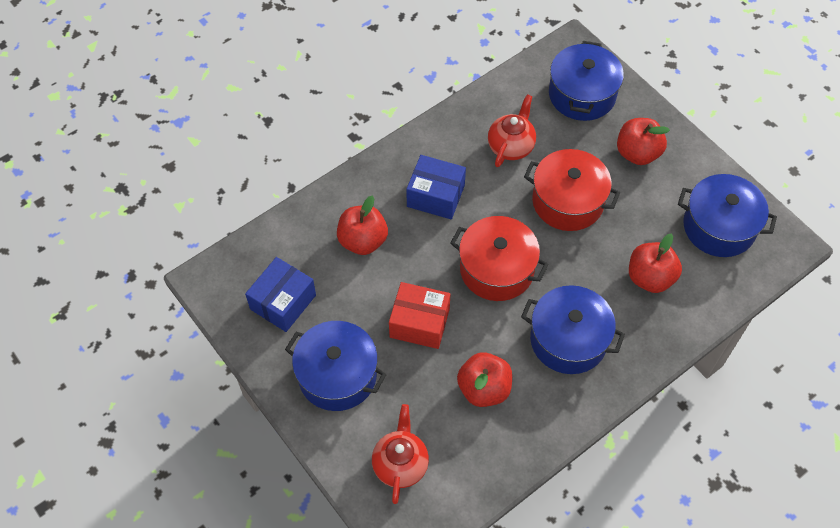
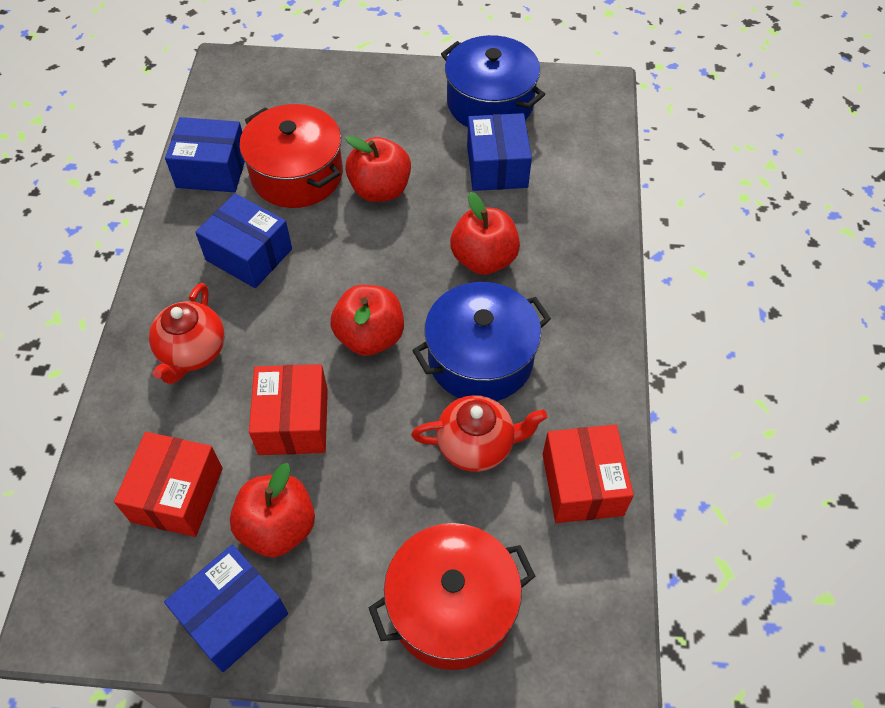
blue box: 2 -> 4
blue pot: 4 -> 2
red box: 1 -> 3

